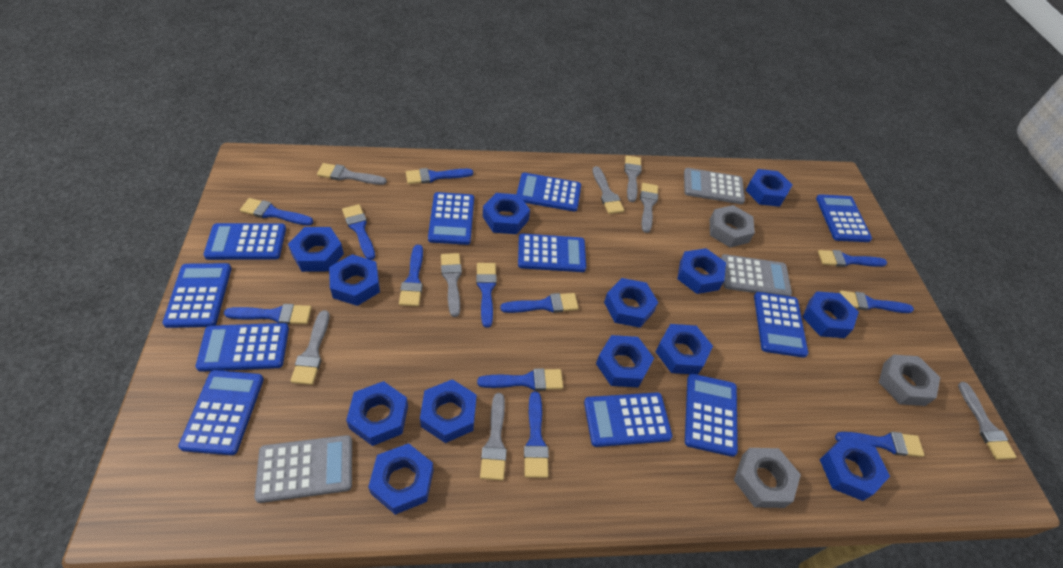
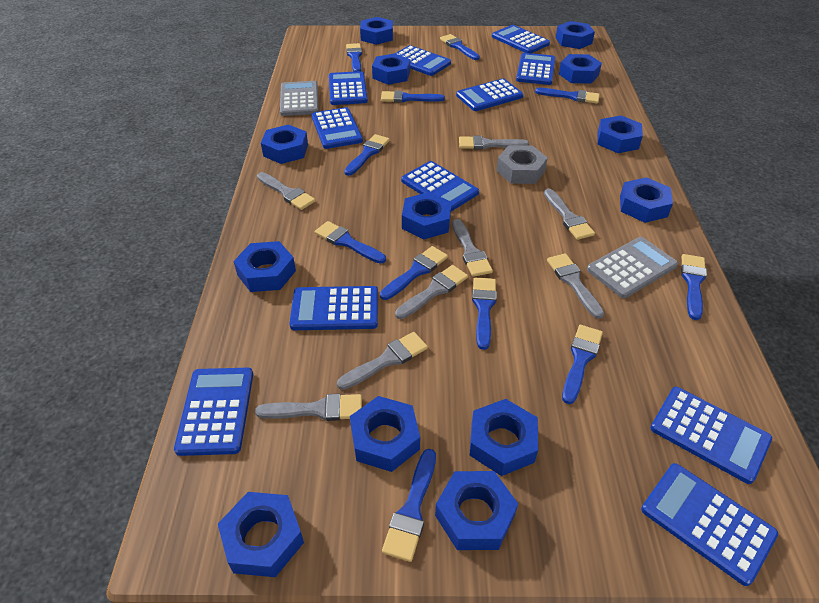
blue brush: 12 -> 11
grey calculator: 3 -> 2
grey nut: 3 -> 1

